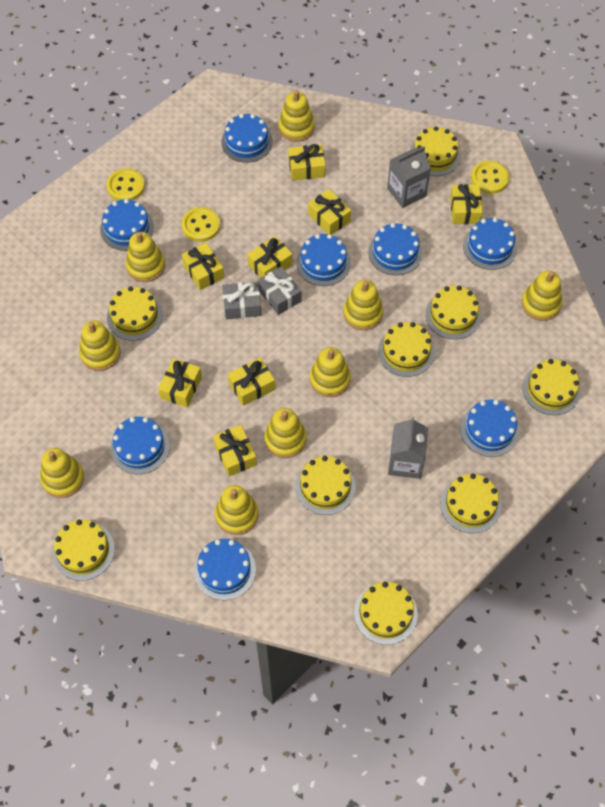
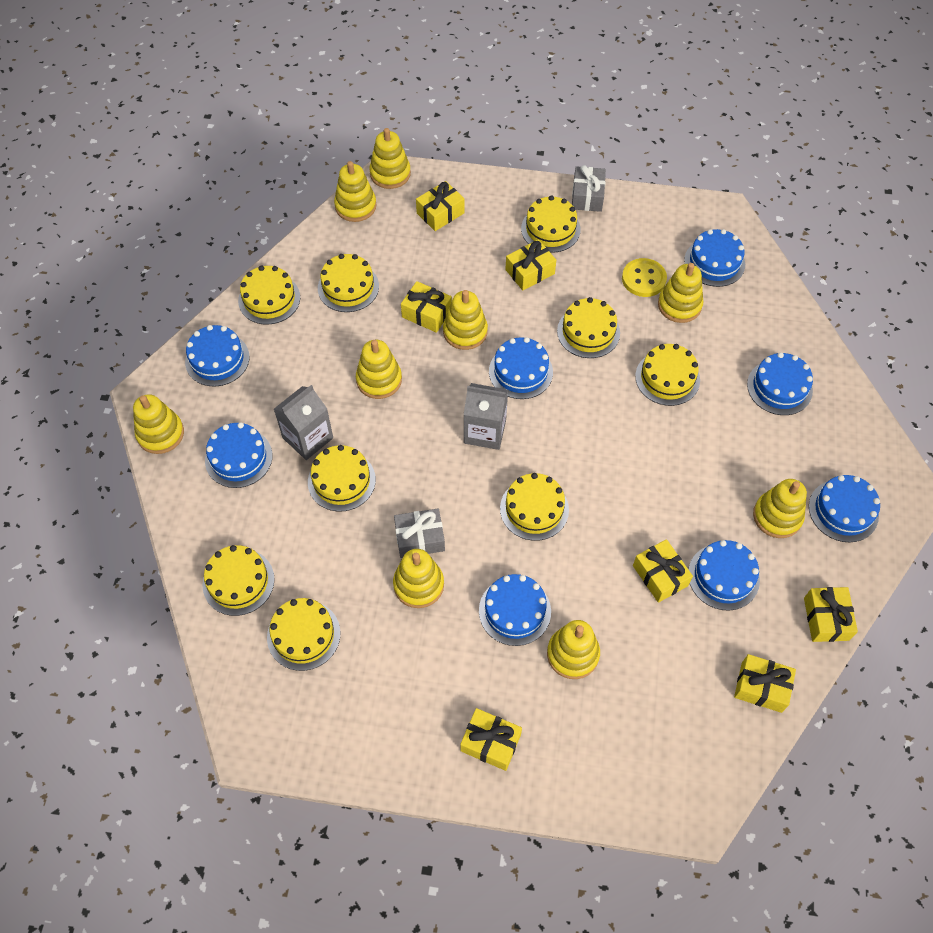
yellow button: 3 -> 1
yellow gift: 8 -> 7

